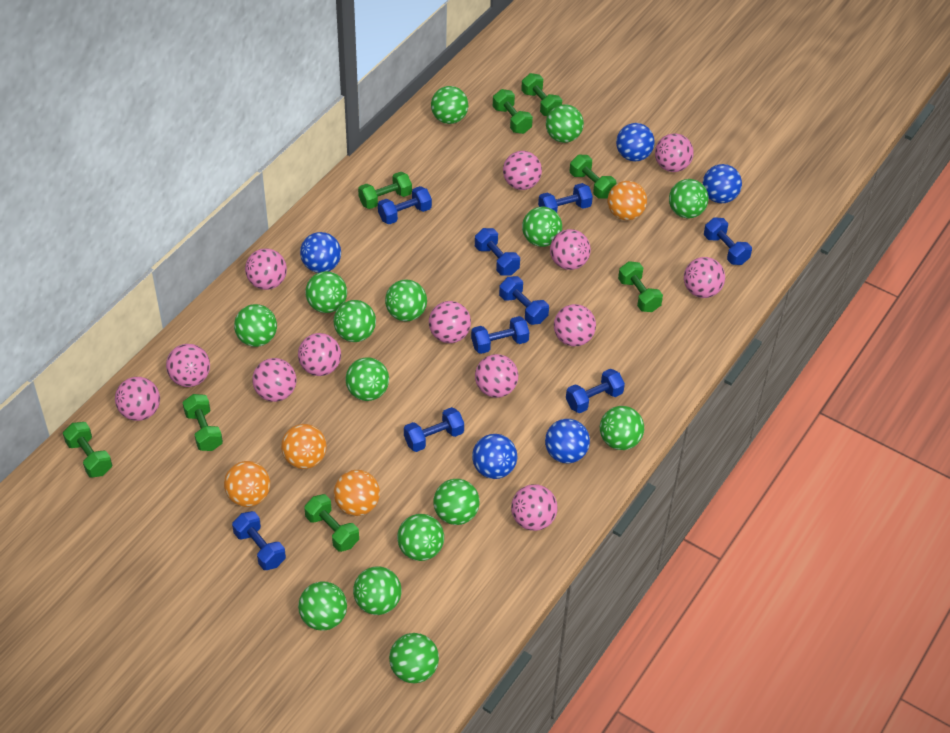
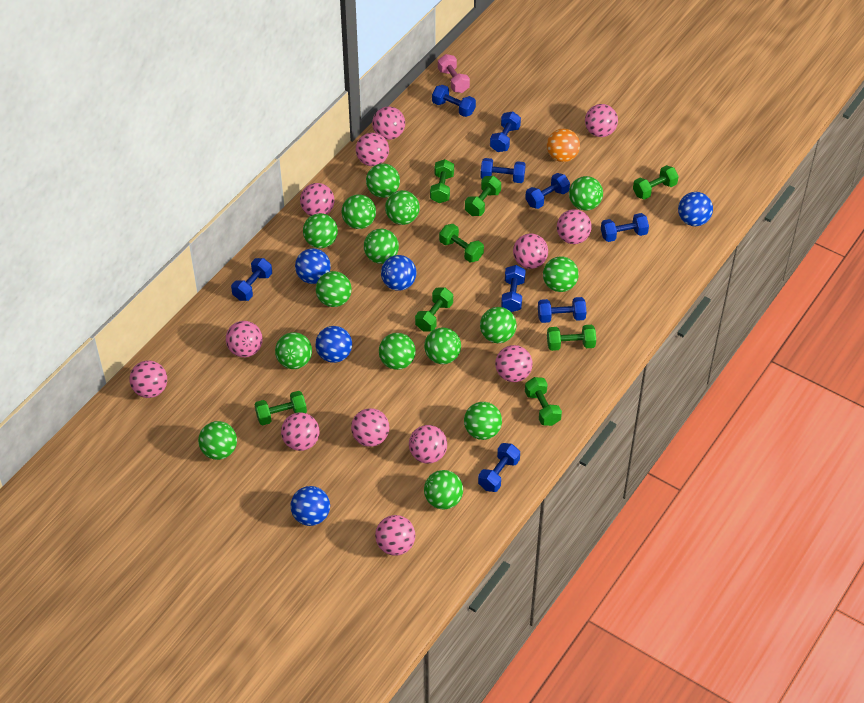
orange ball: 4 -> 1
pink dumbbell: 0 -> 1

